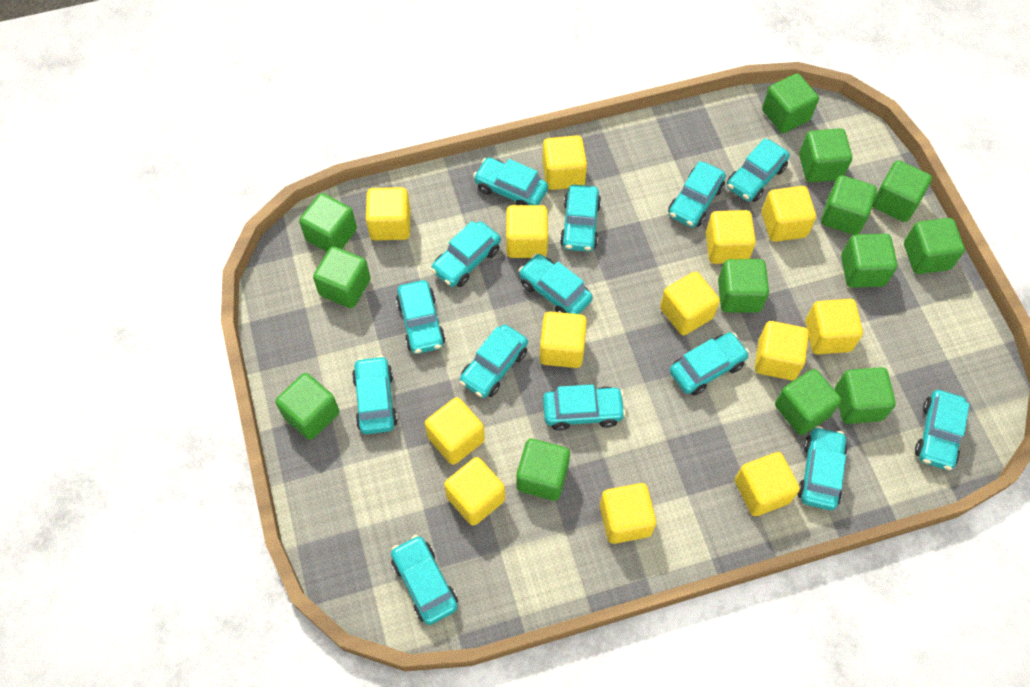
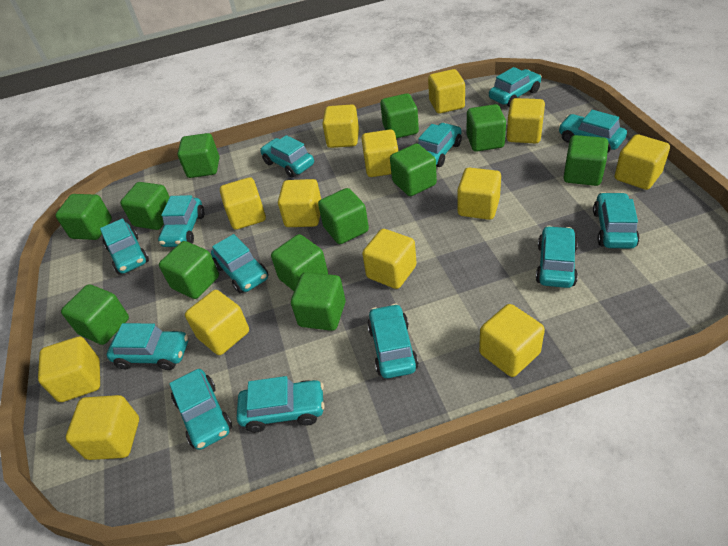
green cube: 13 -> 12
turquoise car: 14 -> 13

